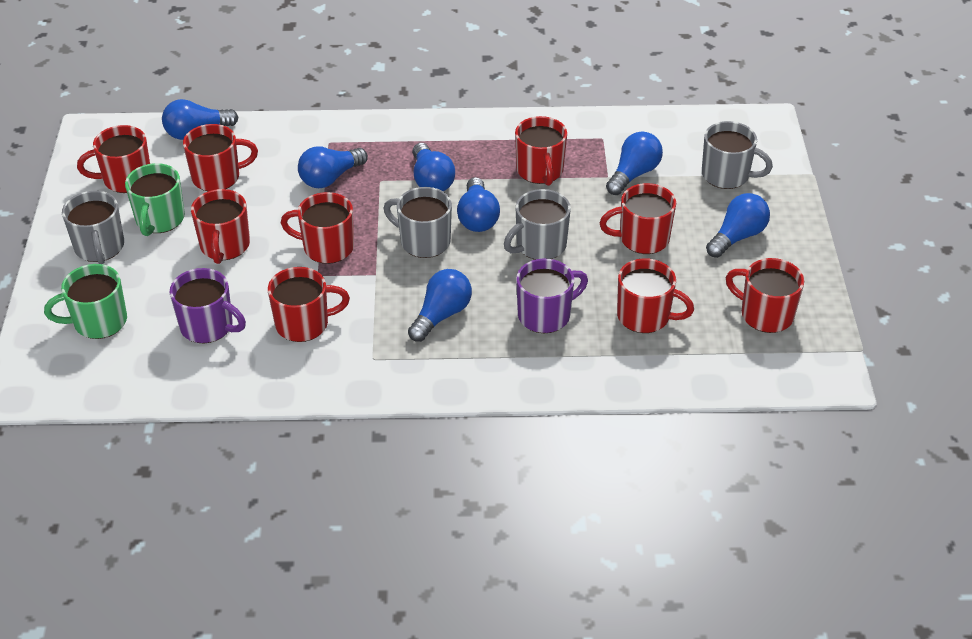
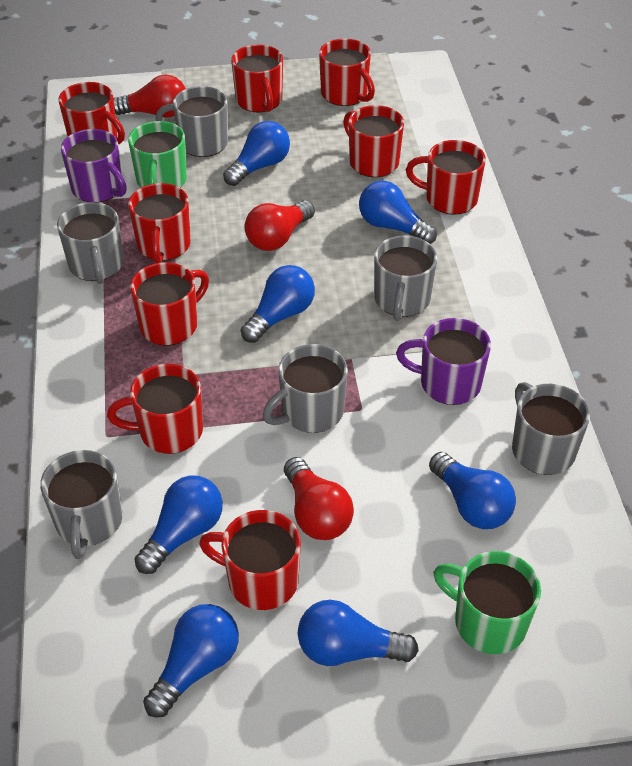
grey mug: 4 -> 6
red light bulb: 0 -> 3

